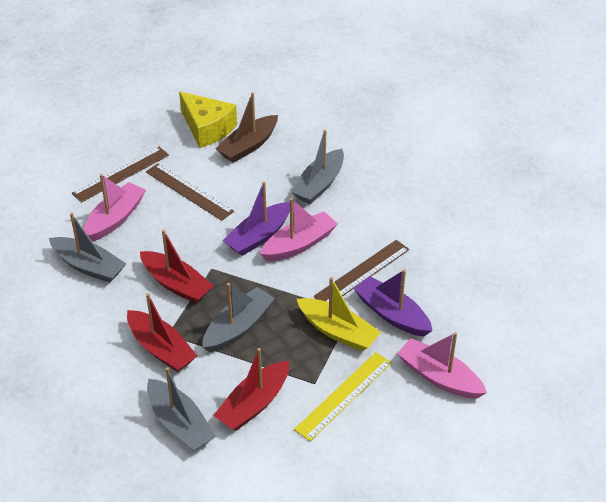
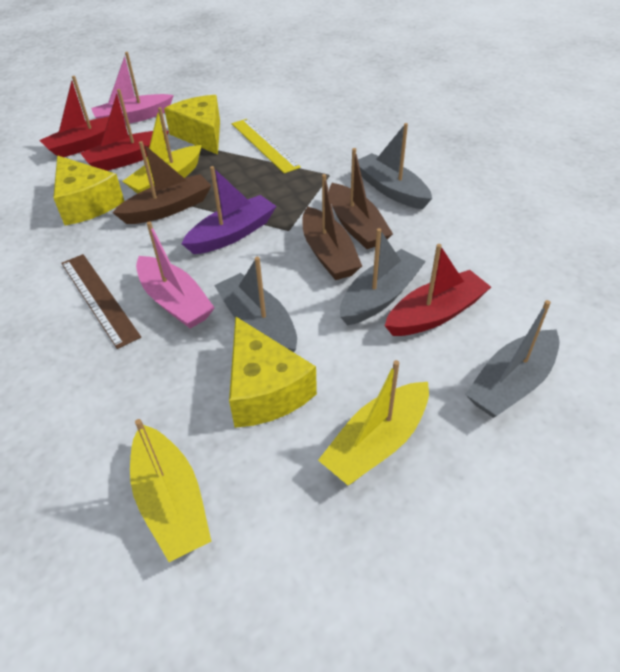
brown boat: 1 -> 3
brown ruler: 3 -> 1
pink boat: 3 -> 2
purple boat: 2 -> 1
yellow boat: 1 -> 3
yellow cheese: 1 -> 3

